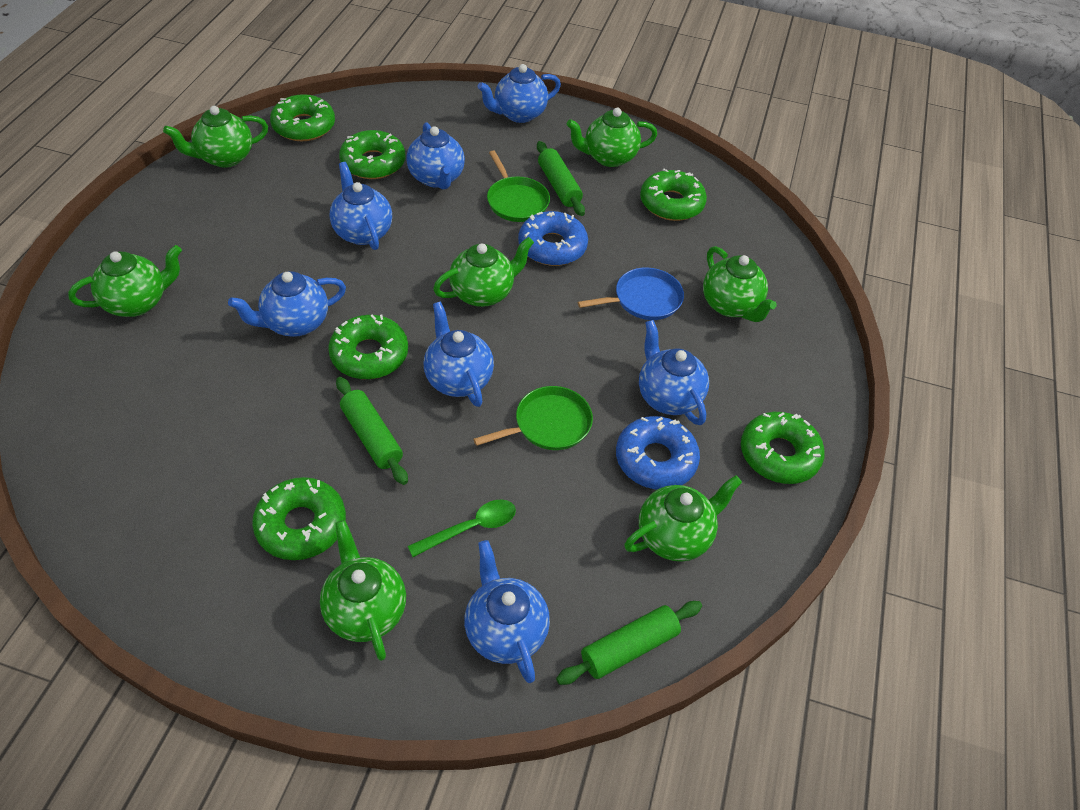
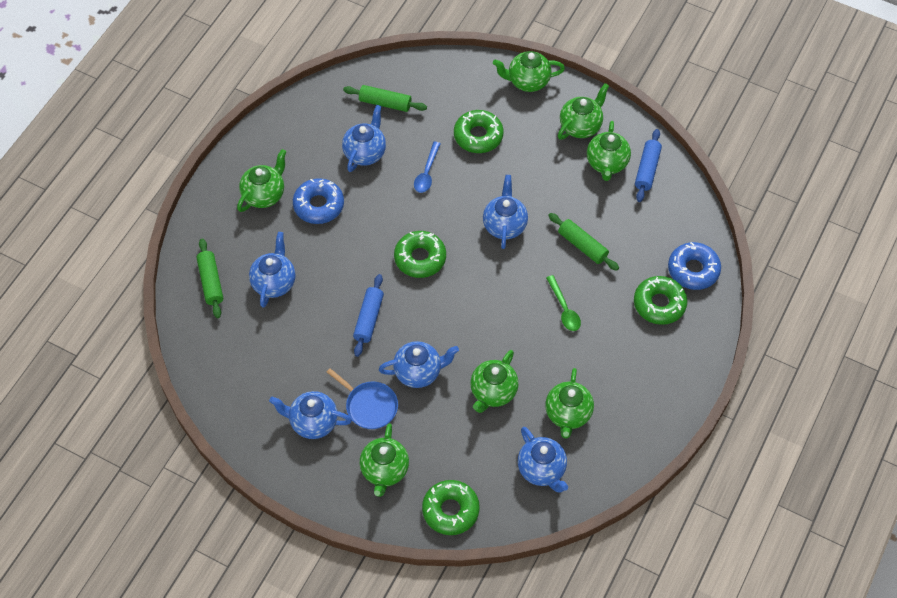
blue rolling pin: 0 -> 2
blue spoon: 0 -> 1
blue teapot: 7 -> 6
green donut: 6 -> 4
green pan: 2 -> 0

